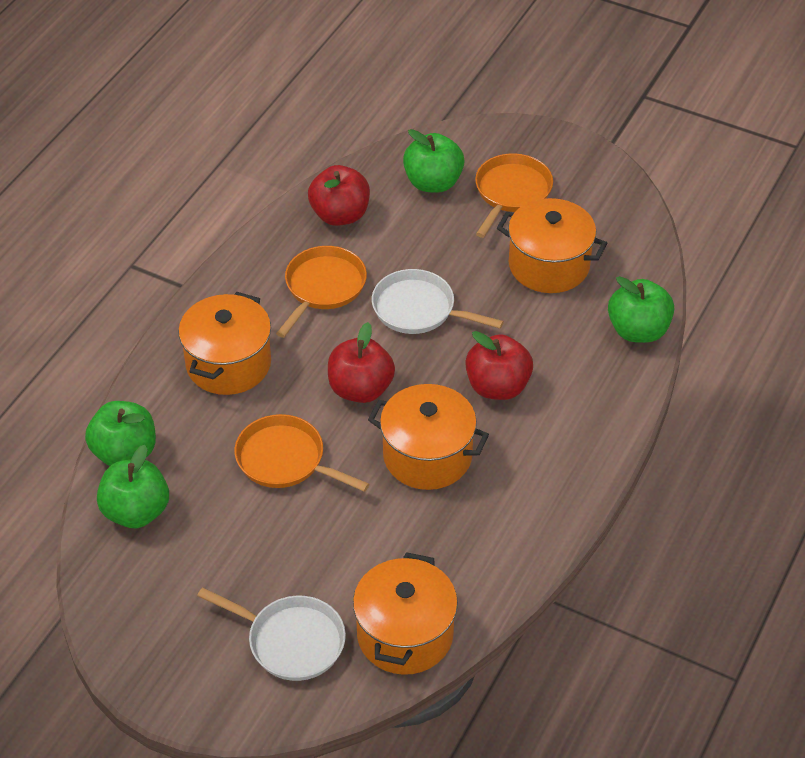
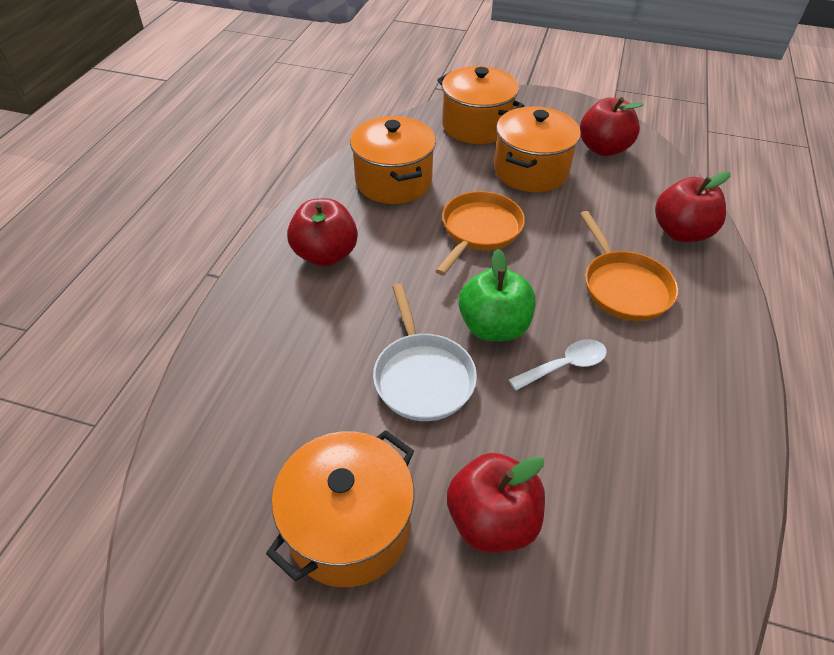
green apple: 4 -> 1
orange pan: 3 -> 2
red apple: 3 -> 4
white pan: 2 -> 1
white spoon: 0 -> 1

